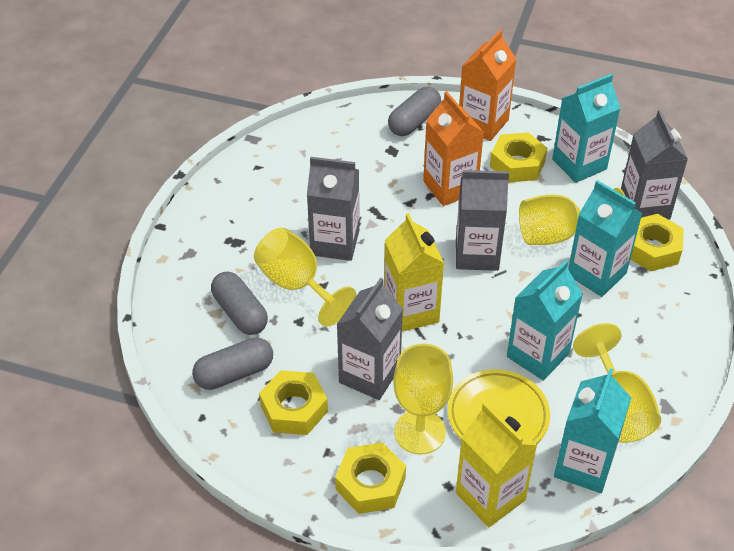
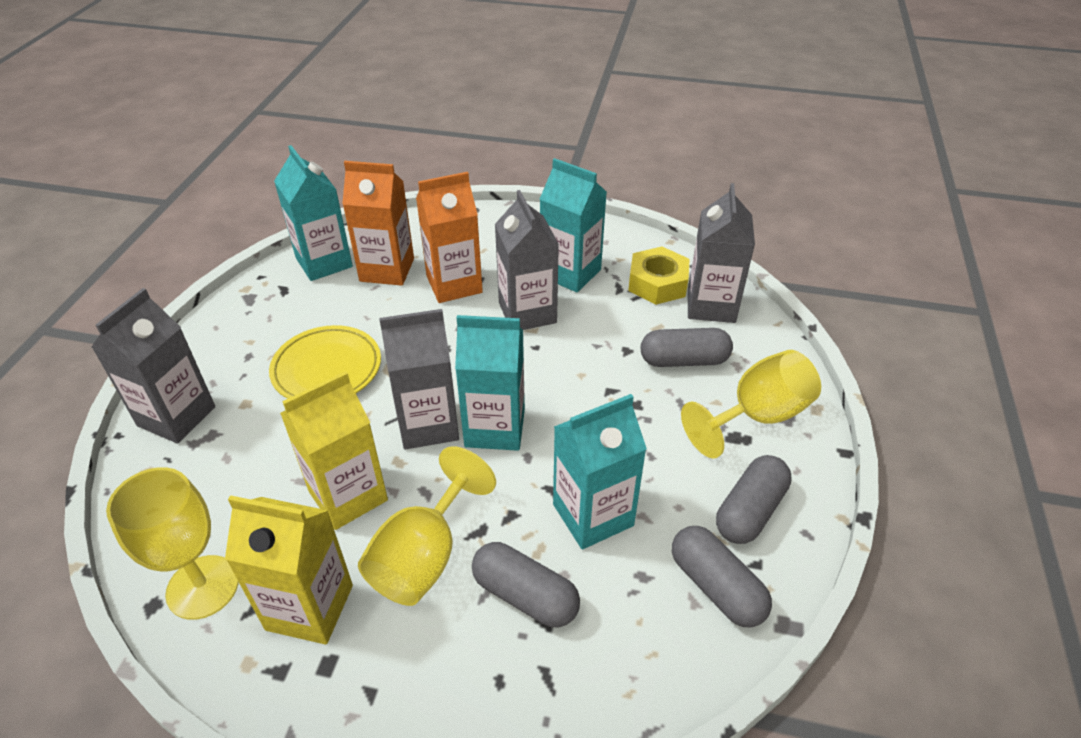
grey capsule: 3 -> 4
yellow goblet: 4 -> 3
yellow nut: 4 -> 1

